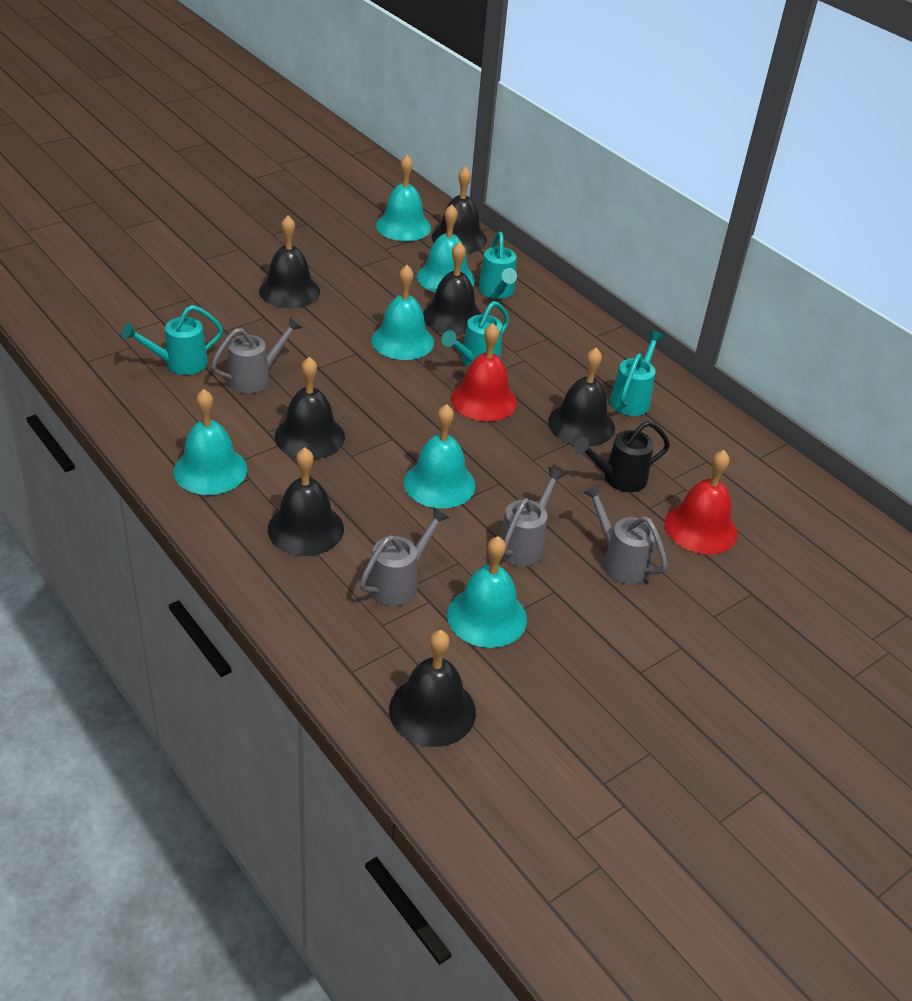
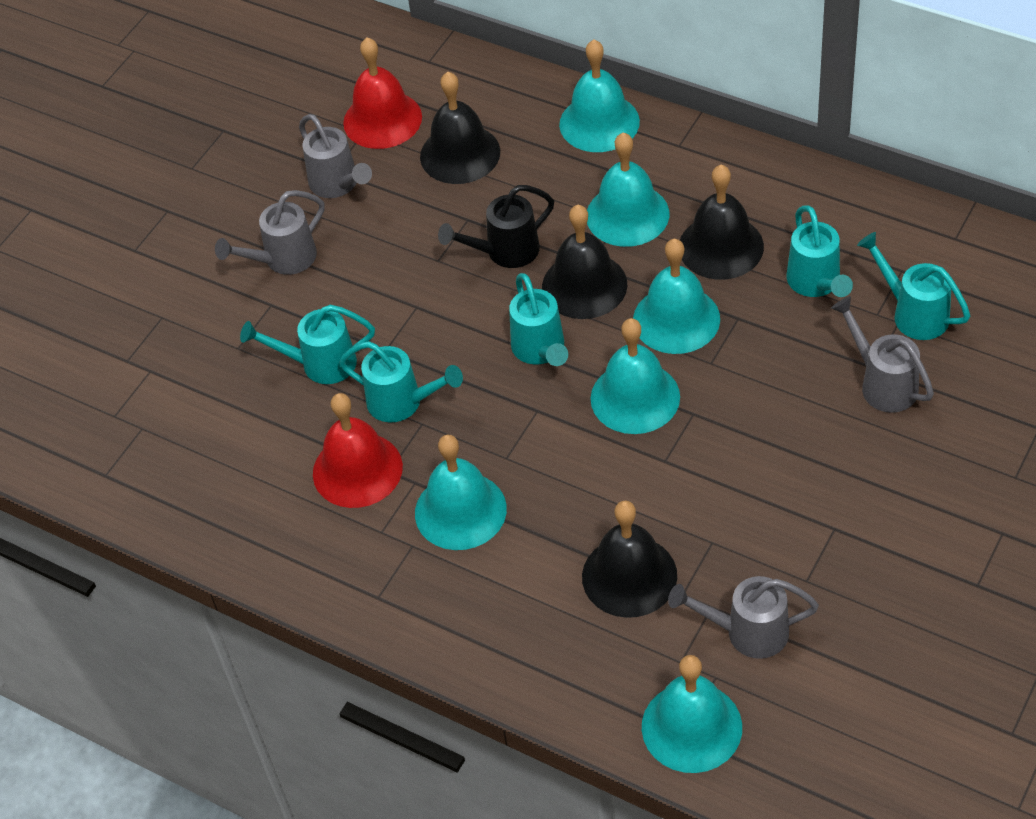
black bell: 7 -> 4
turquoise watering can: 4 -> 5

